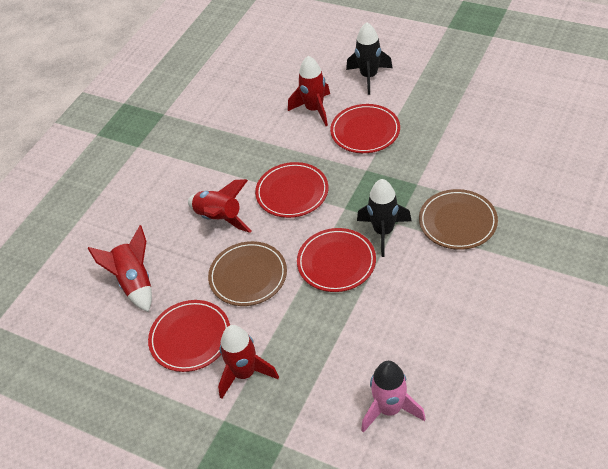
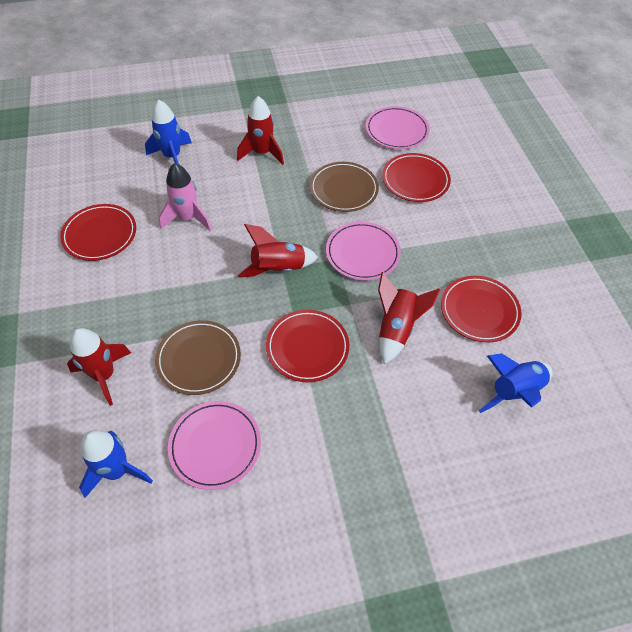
black rocket: 2 -> 0
blue rocket: 0 -> 3
pink plate: 0 -> 3

